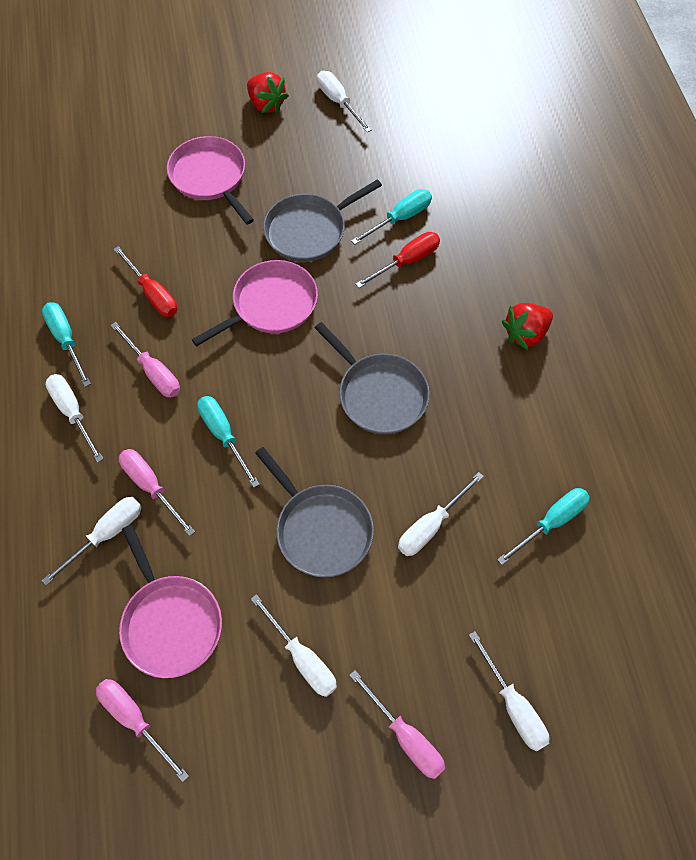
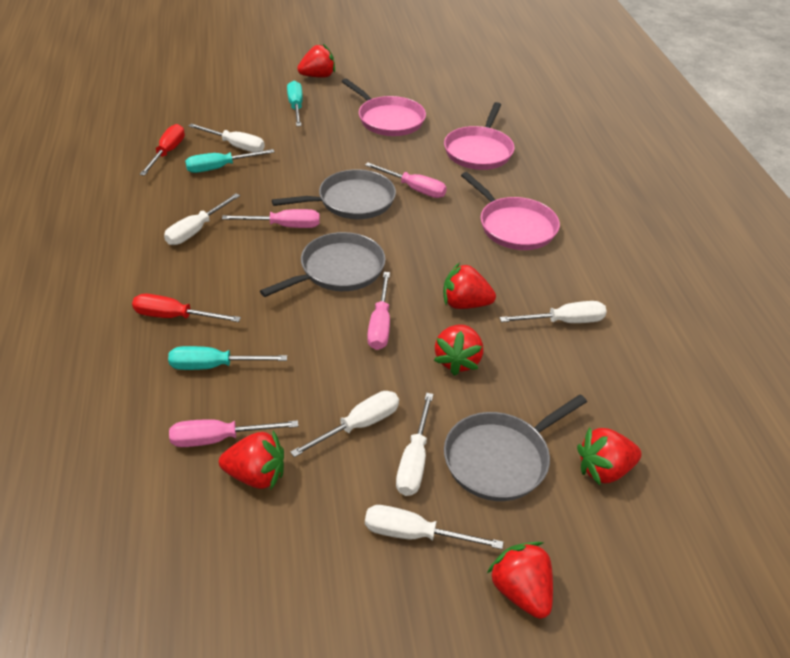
red strawberry: 2 -> 6
turquoise screwdriver: 4 -> 3

